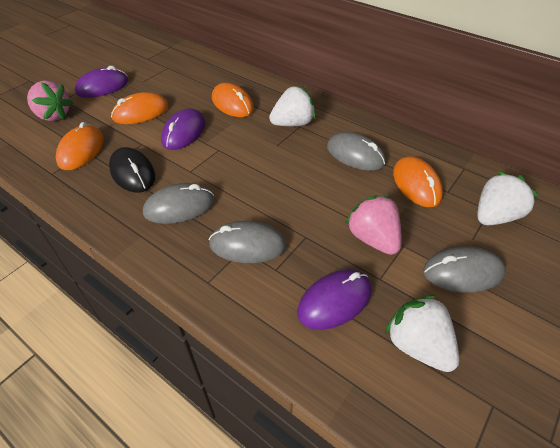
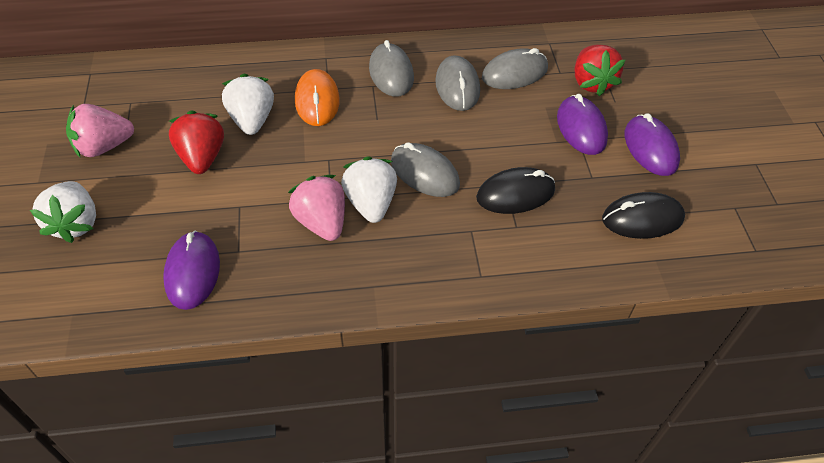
black mouse: 1 -> 2
orange mouse: 4 -> 1
red strawberry: 0 -> 2

